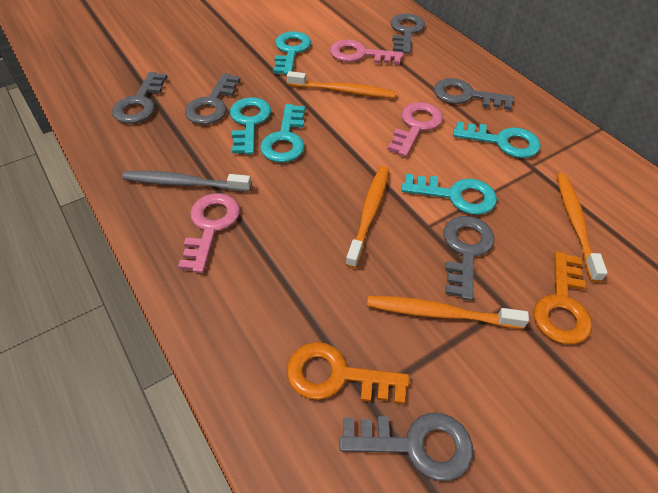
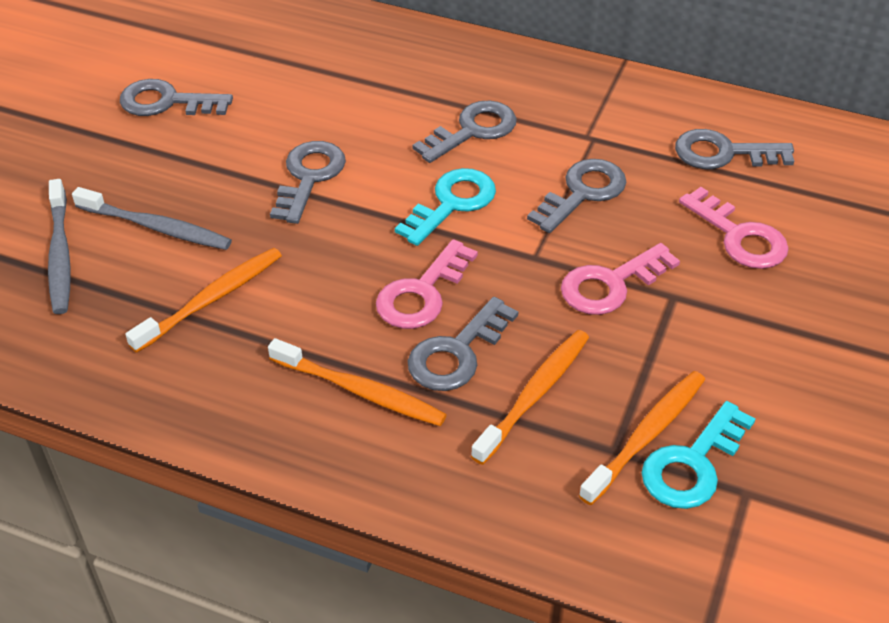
grey toothbrush: 1 -> 2
orange key: 2 -> 0
turquoise key: 5 -> 2

